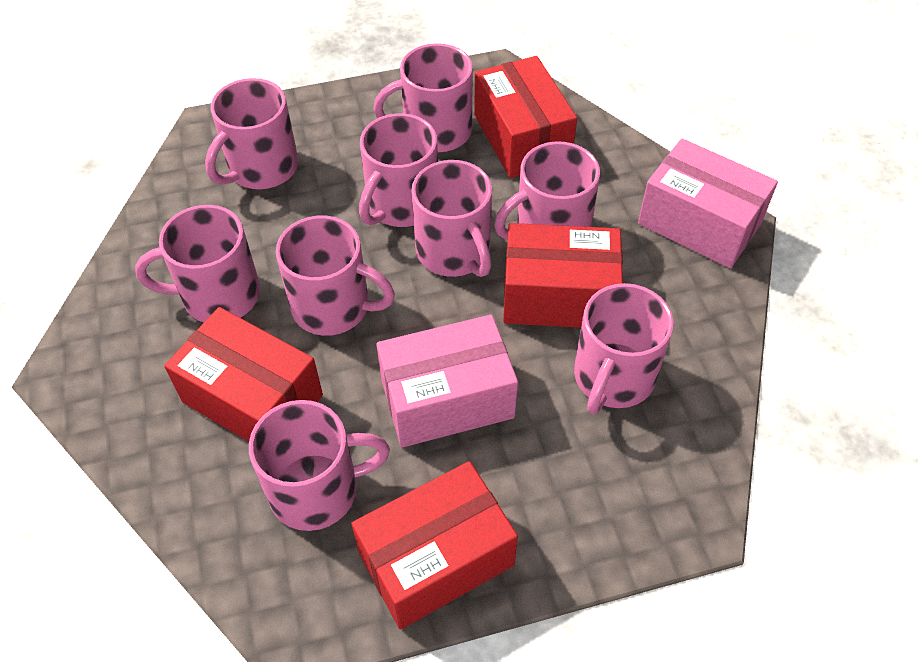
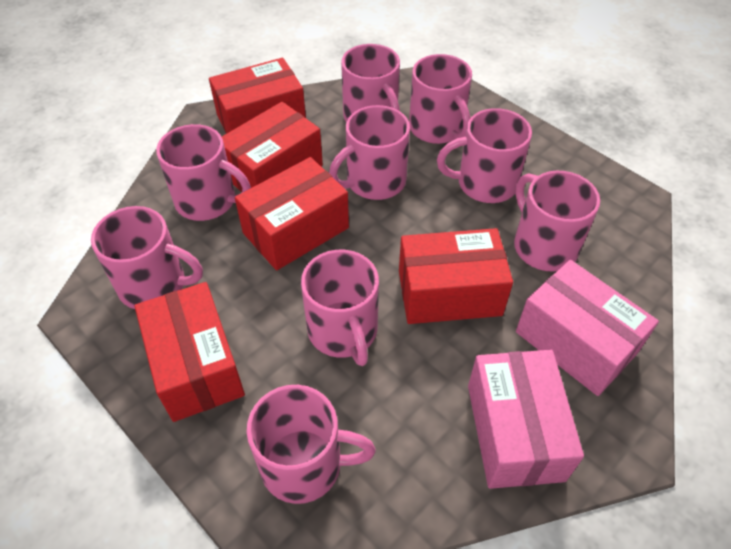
red box: 4 -> 5

